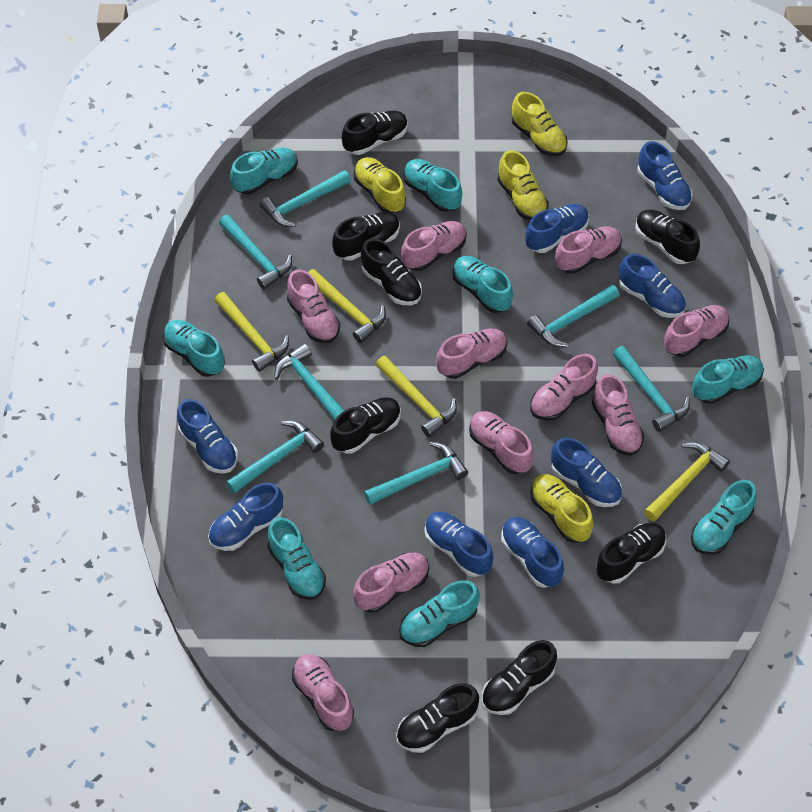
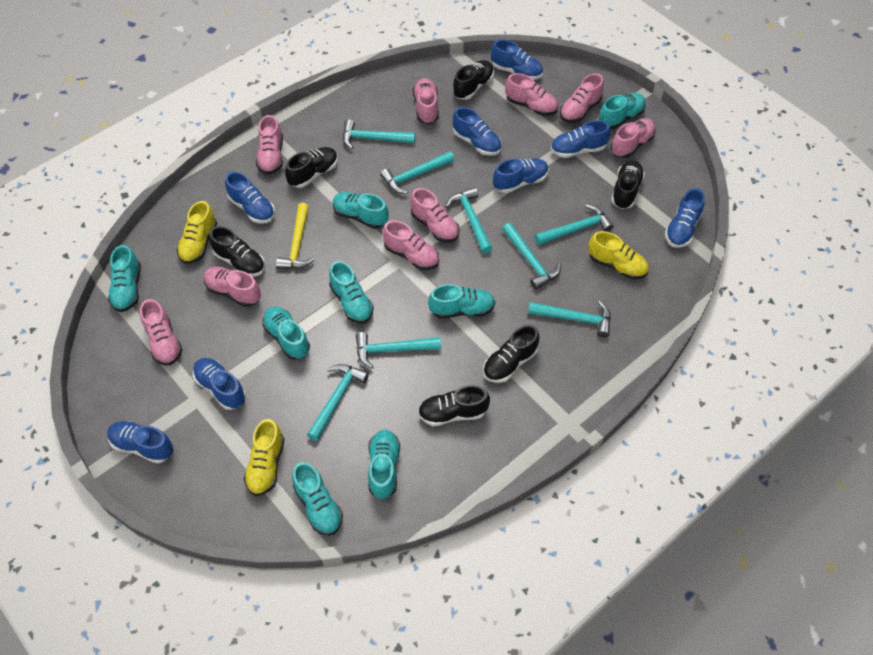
black shoe: 8 -> 6
pink shoe: 10 -> 9
turquoise hammer: 7 -> 8
yellow hammer: 4 -> 1
yellow shoe: 4 -> 3

